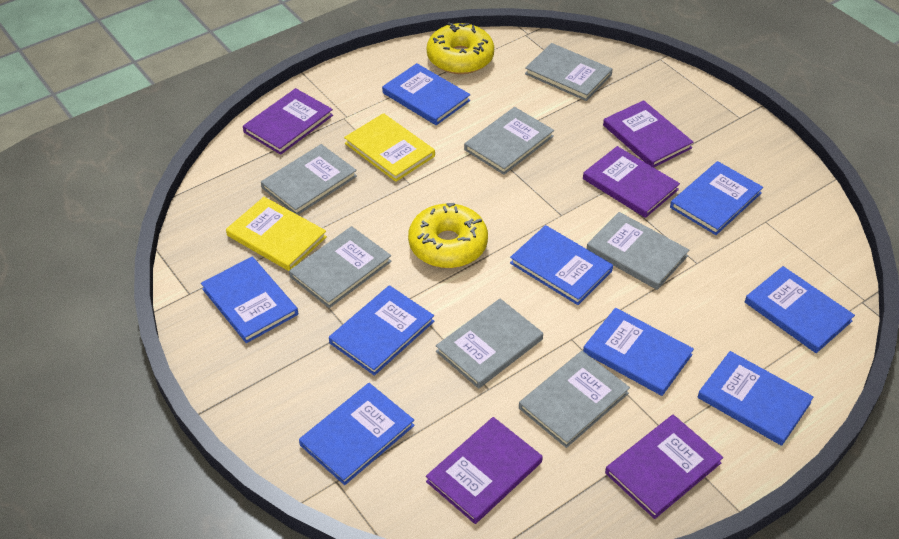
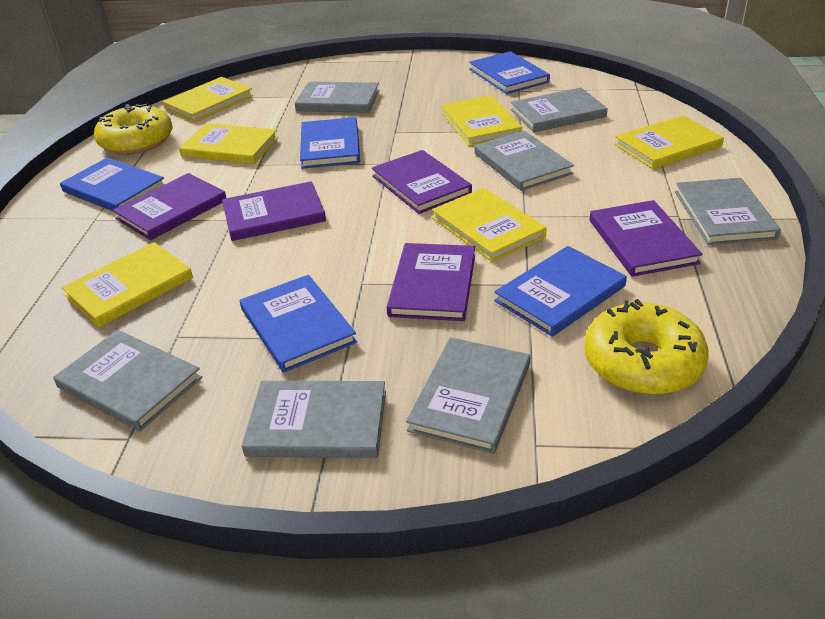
blue book: 9 -> 5
yellow book: 2 -> 6

